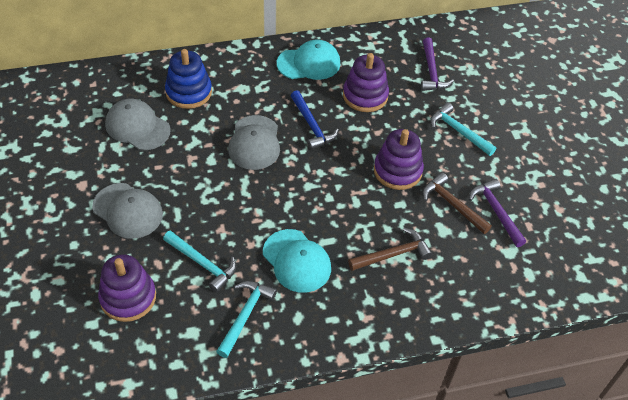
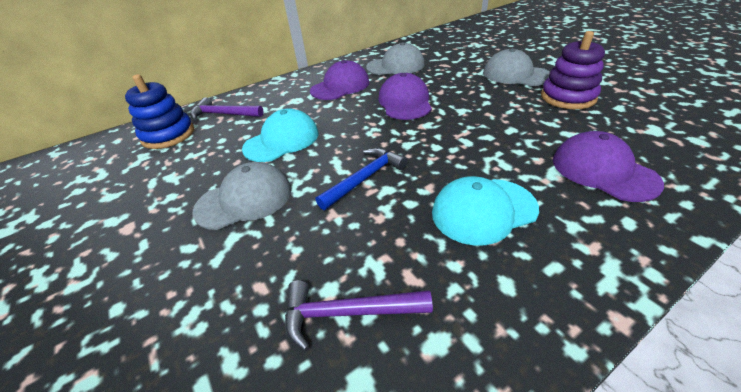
brown hammer: 2 -> 0
purple cap: 0 -> 3
purple stacking toy: 3 -> 1
turquoise hammer: 3 -> 0

